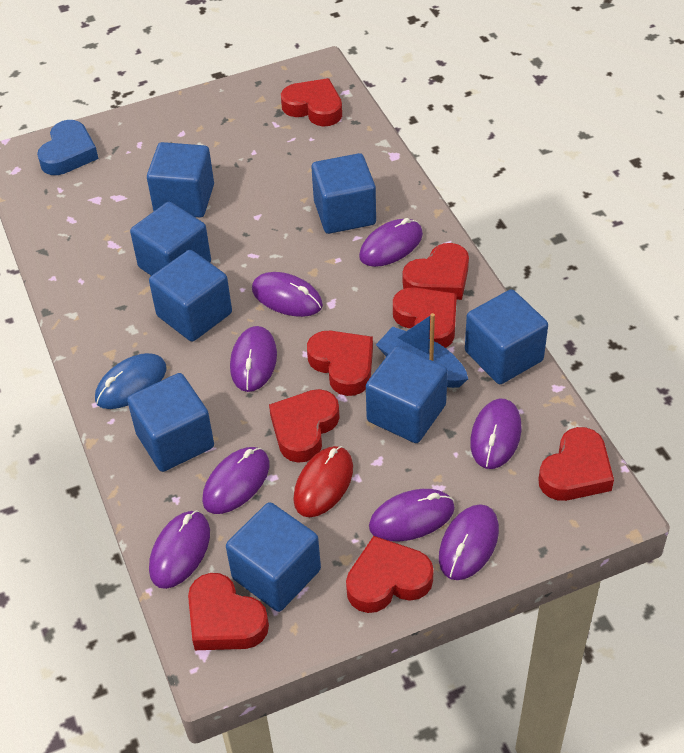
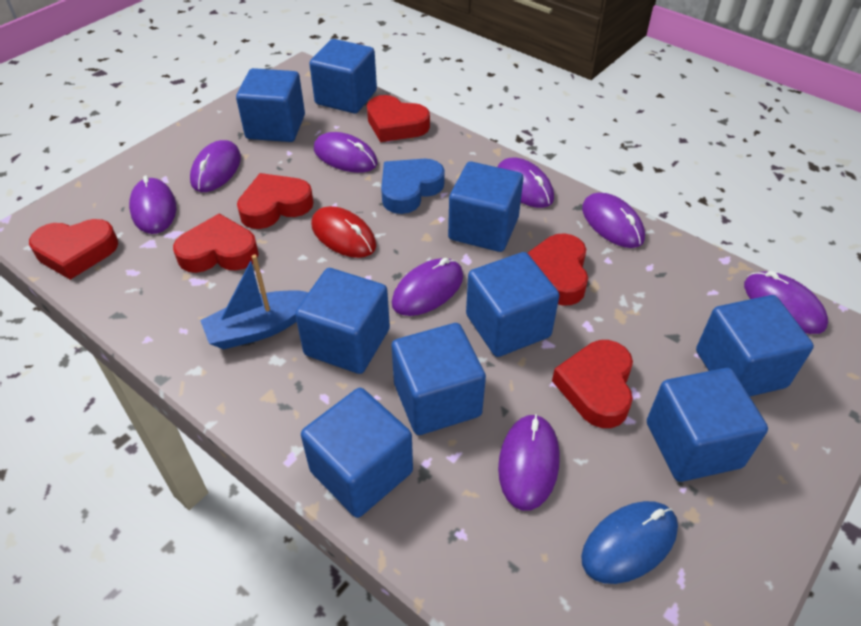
blue cube: 8 -> 9
red heart: 8 -> 6

